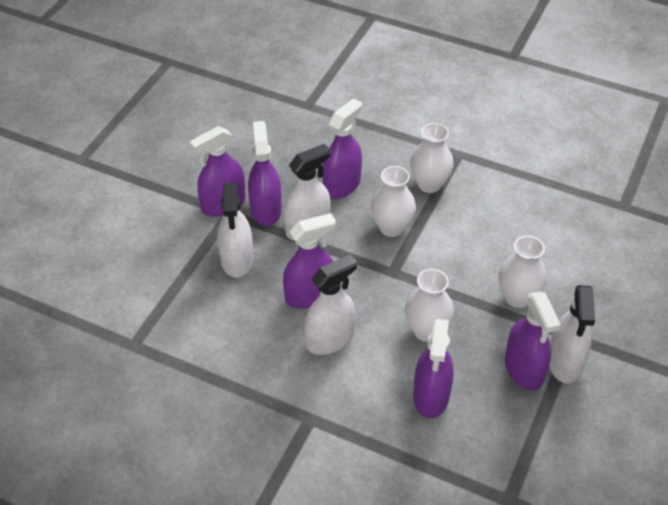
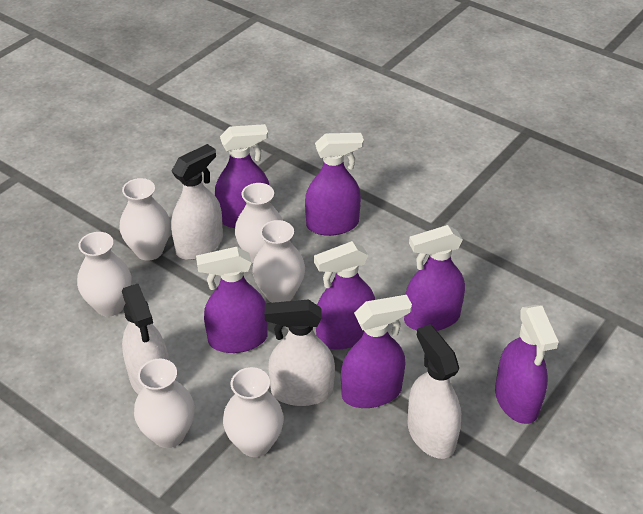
purple spray bottle: 6 -> 7
white vase: 4 -> 6

